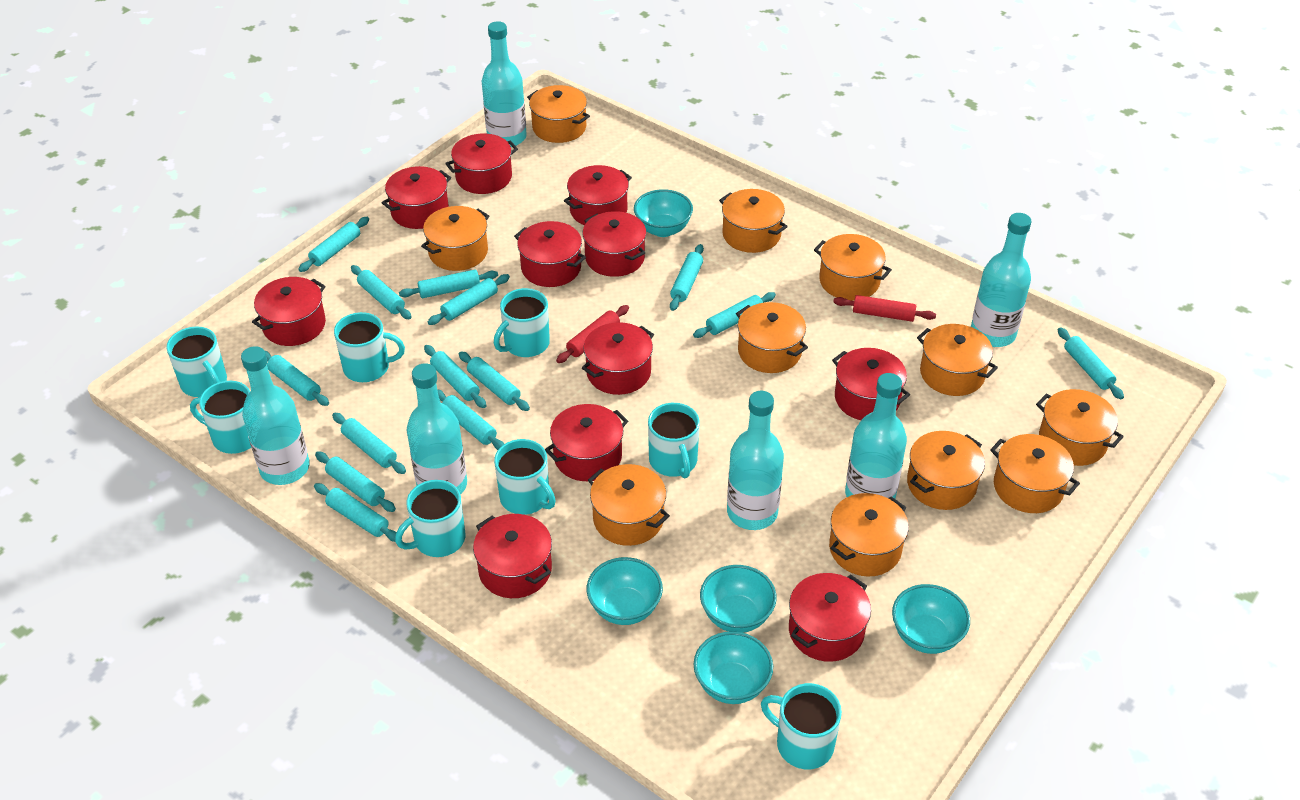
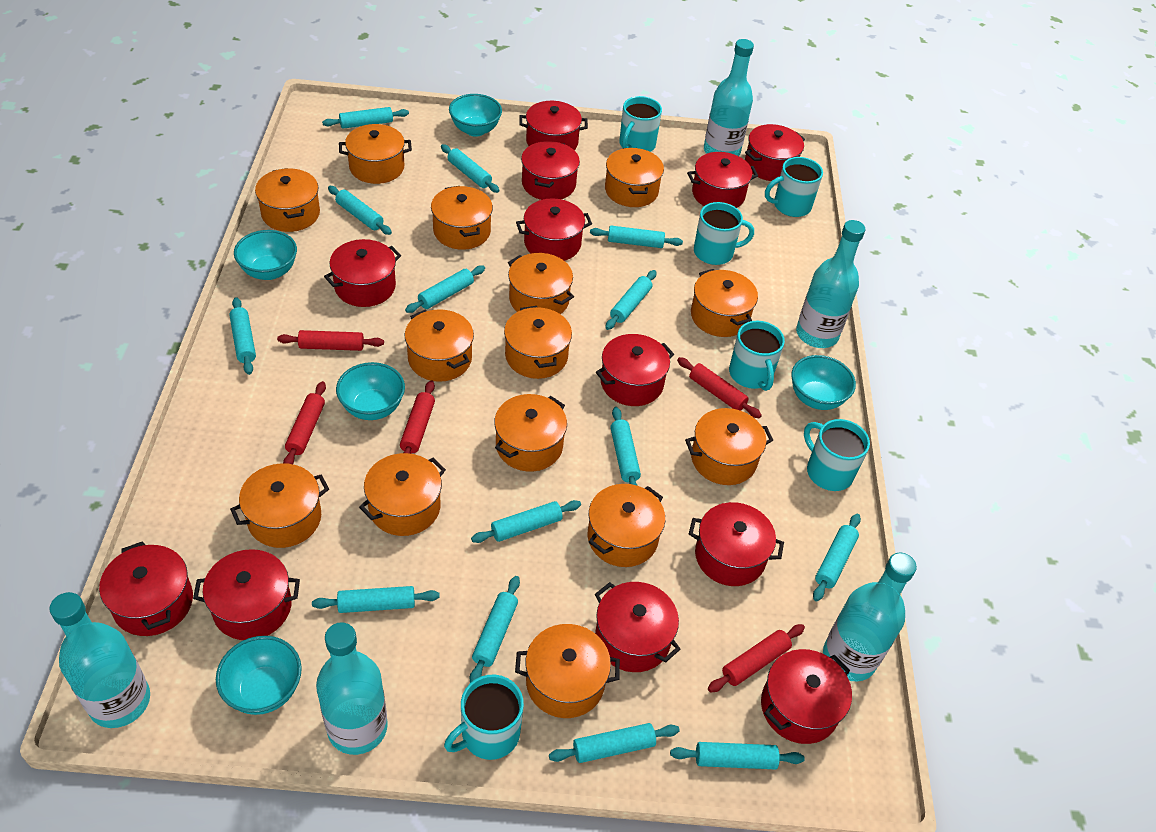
orange pot: 11 -> 14
red pot: 11 -> 12
red rolling pin: 2 -> 5
turquoise bottle: 6 -> 5
turquoise mug: 8 -> 6

